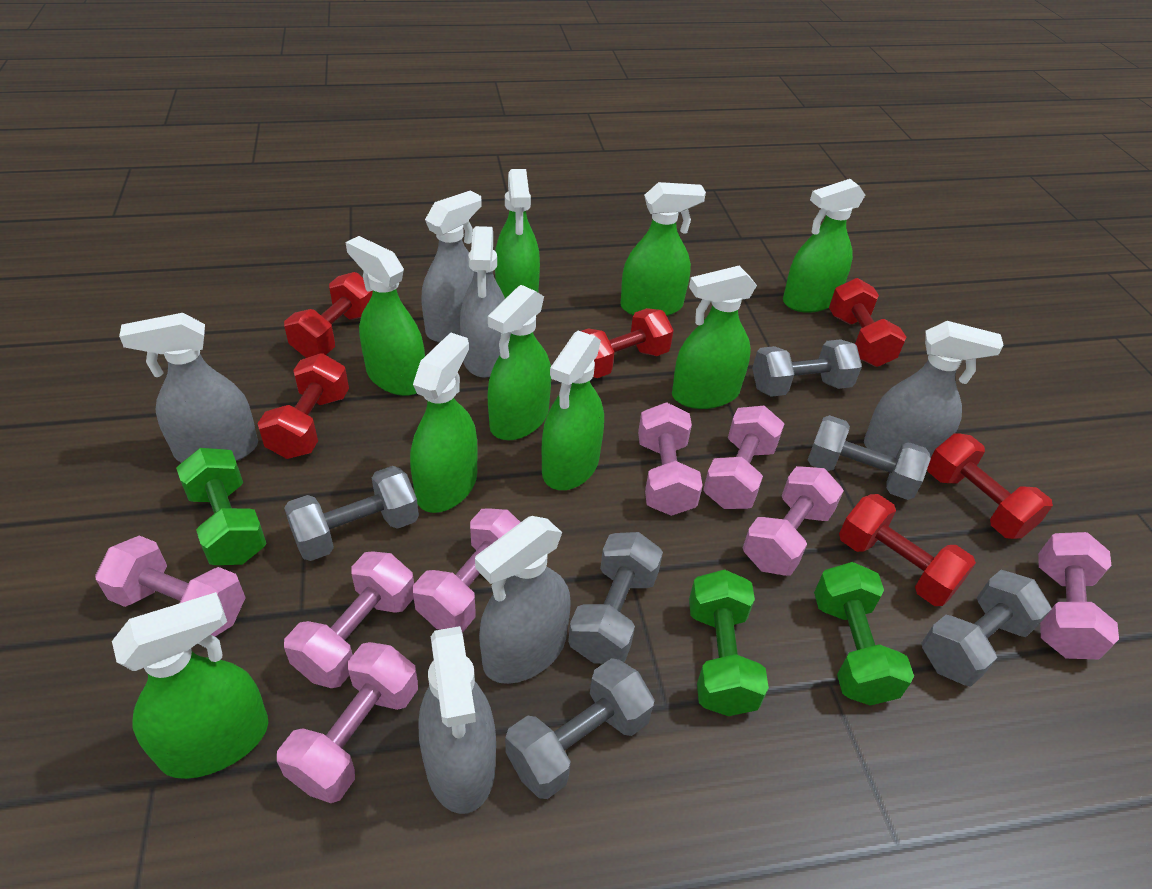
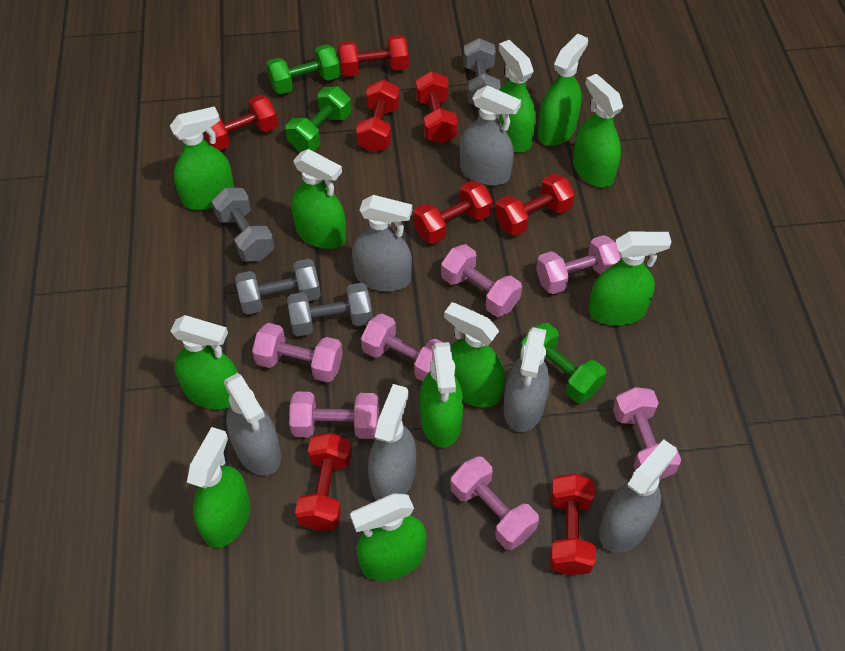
green spray bottle: 9 -> 11
grey dumbbell: 6 -> 4
pink dumbbell: 8 -> 7
red dumbbell: 6 -> 8

